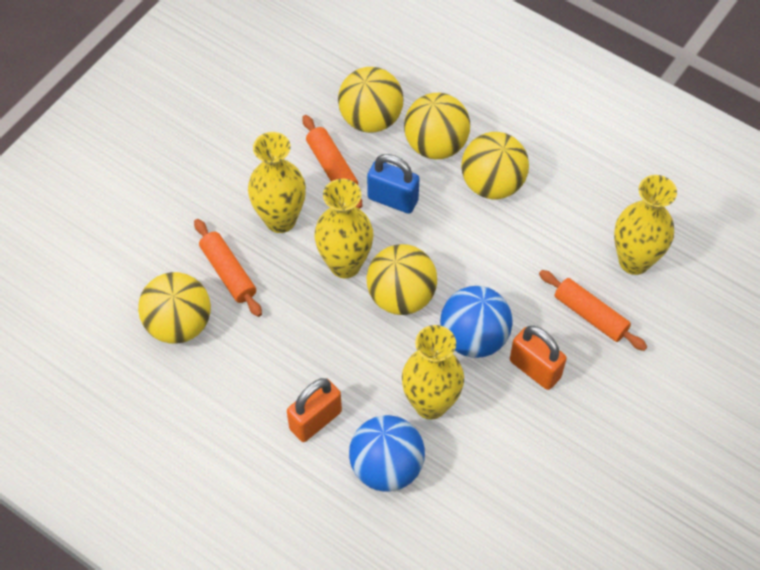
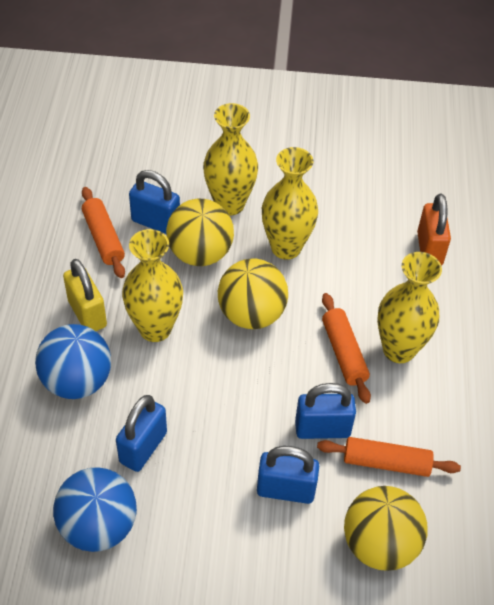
blue padlock: 1 -> 4
orange padlock: 2 -> 1
yellow ball: 5 -> 3
yellow padlock: 0 -> 1

